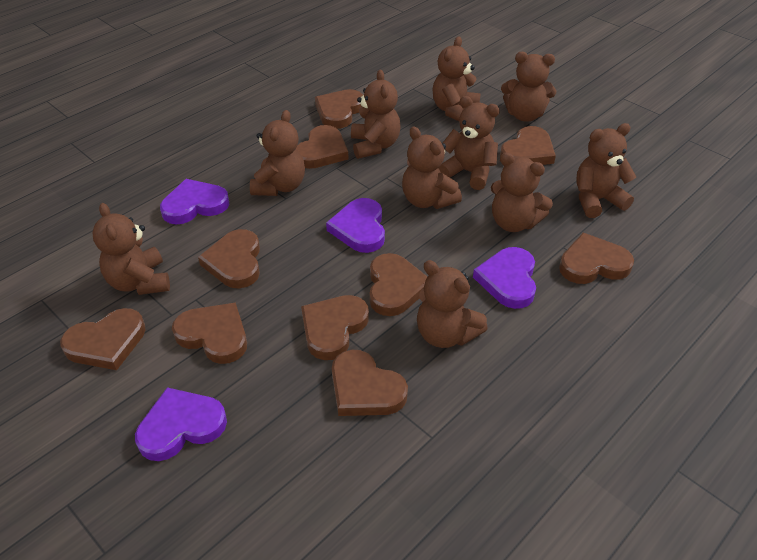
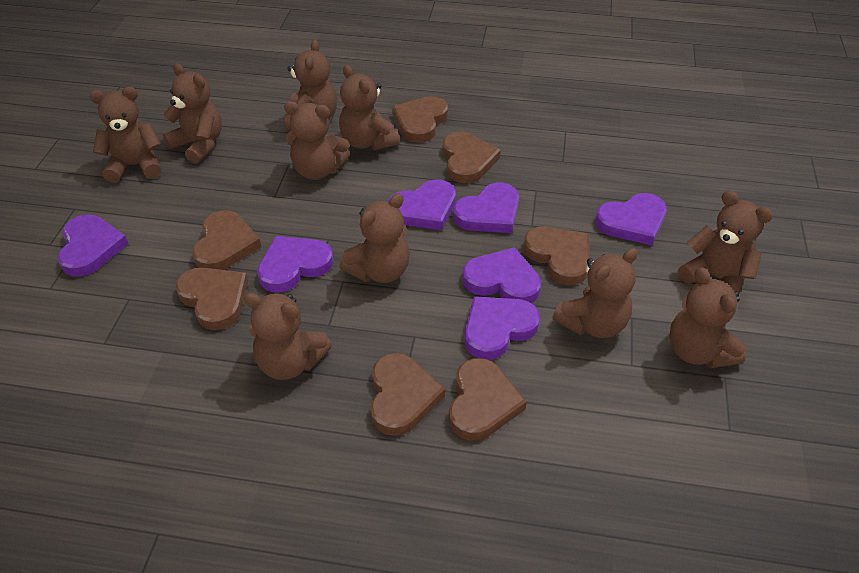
brown heart: 10 -> 7
purple heart: 4 -> 7

